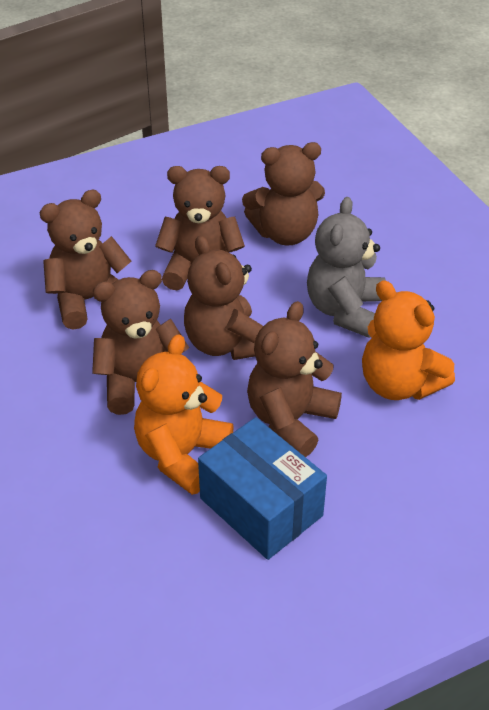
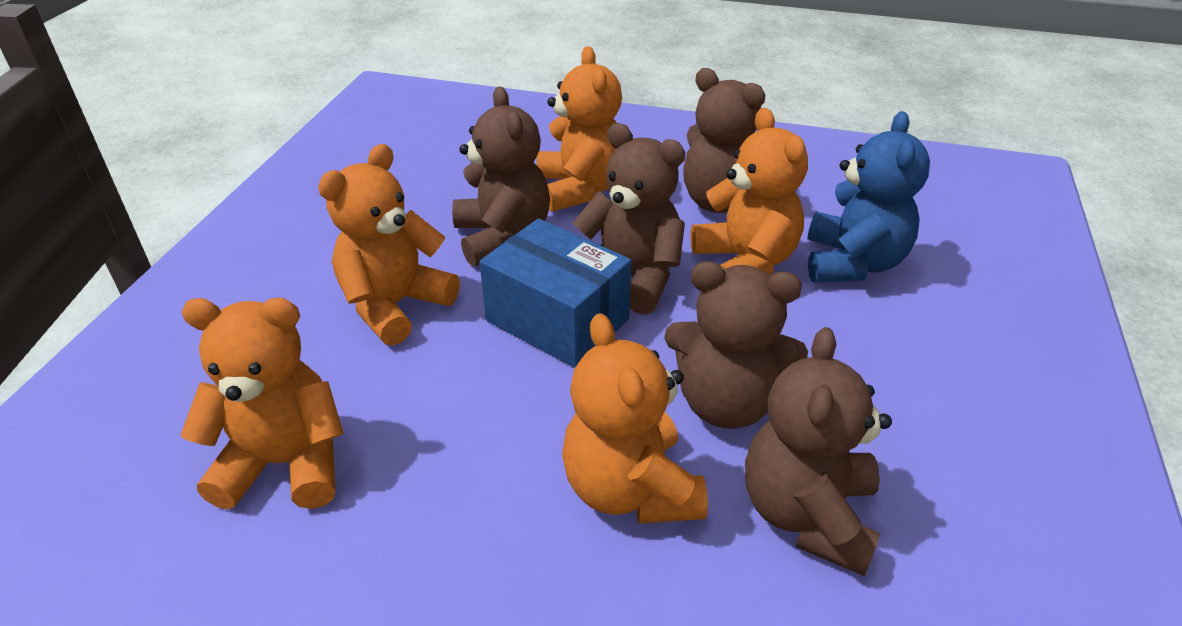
blue teddy bear: 0 -> 1
brown teddy bear: 6 -> 5
grey teddy bear: 1 -> 0
orange teddy bear: 2 -> 5

